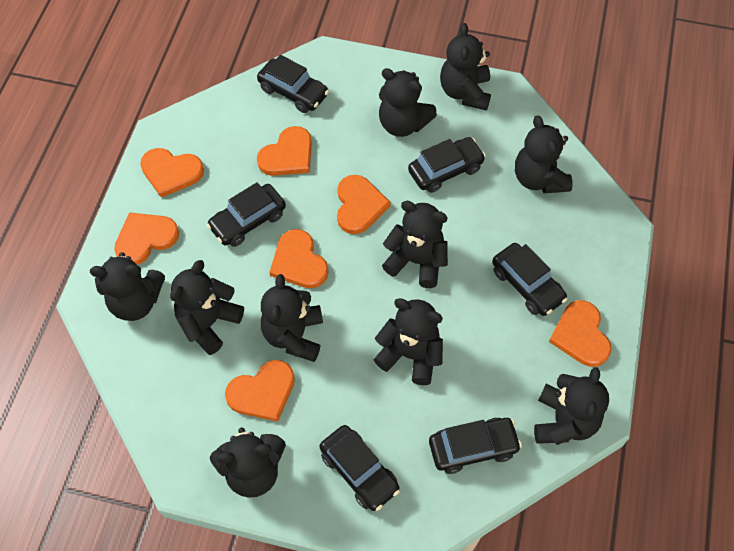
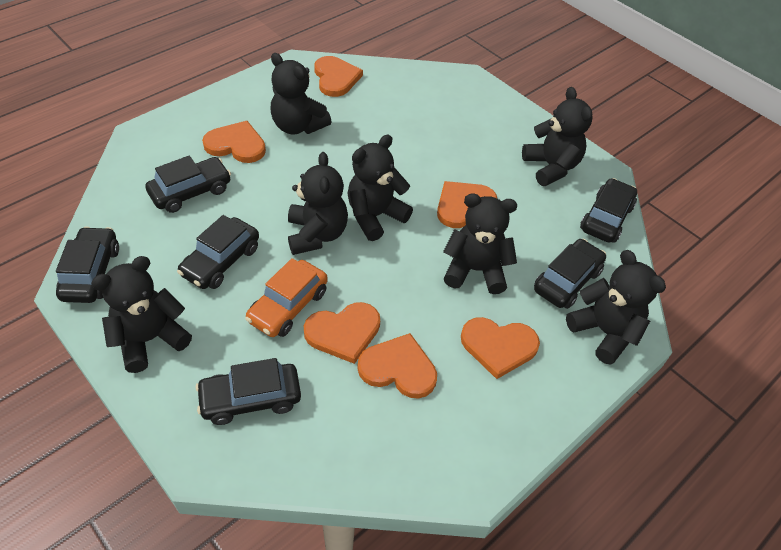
black teddy bear: 10 -> 7
orange car: 0 -> 1
orange heart: 7 -> 6

